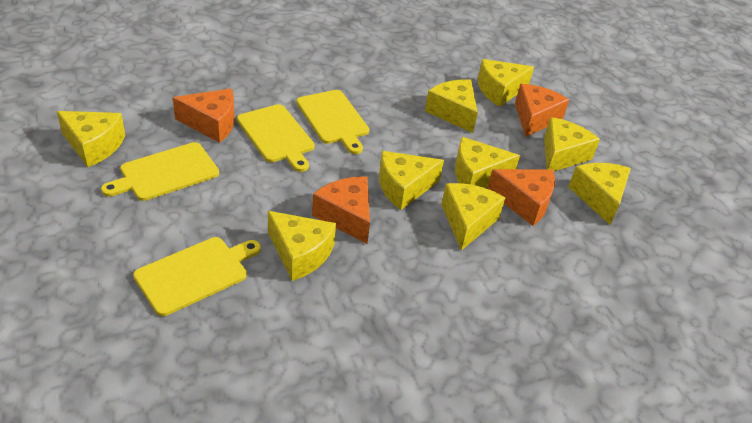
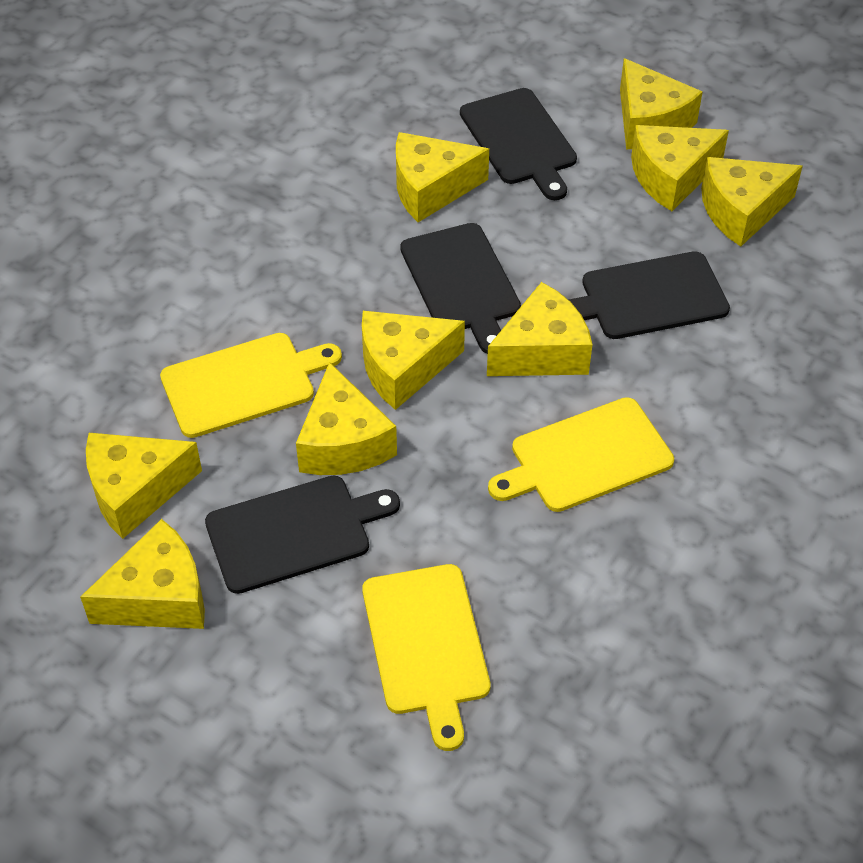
black cutting board: 0 -> 4
orange cheese: 4 -> 0
yellow cutting board: 4 -> 3

